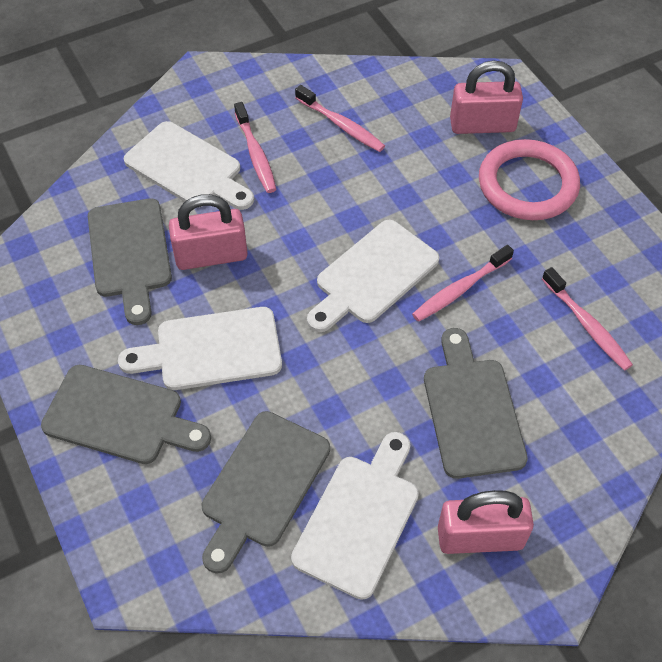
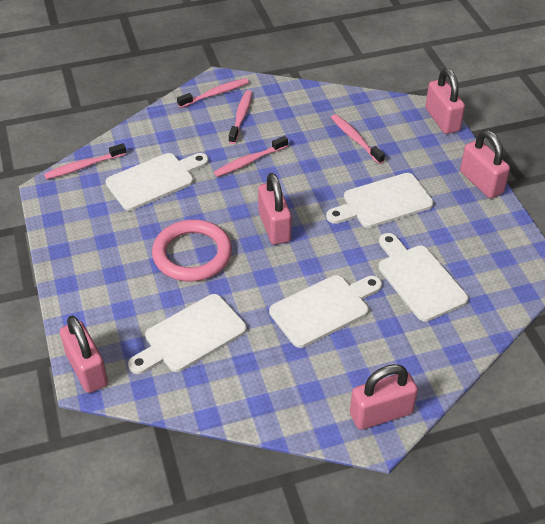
grey cutting board: 4 -> 0
pink padlock: 3 -> 5
pink toothbrush: 4 -> 5
white cutting board: 4 -> 5

